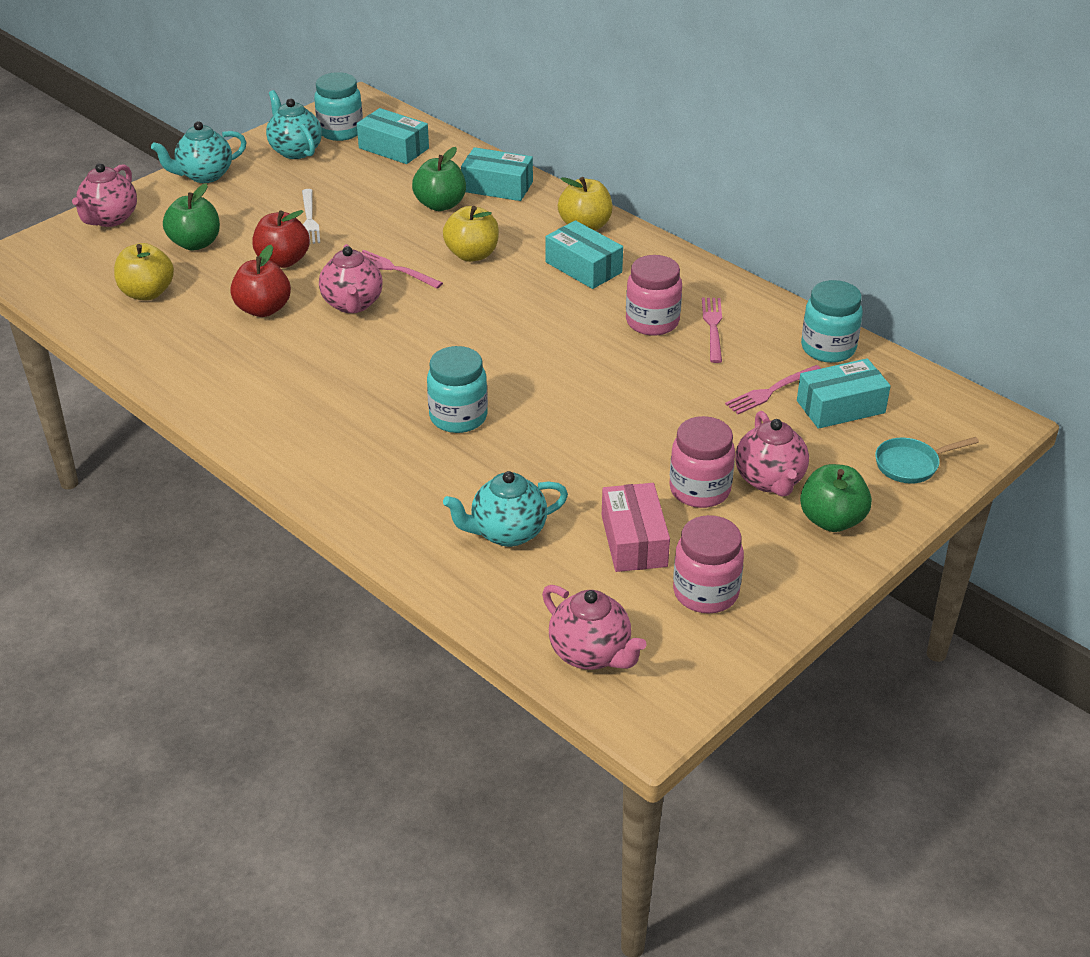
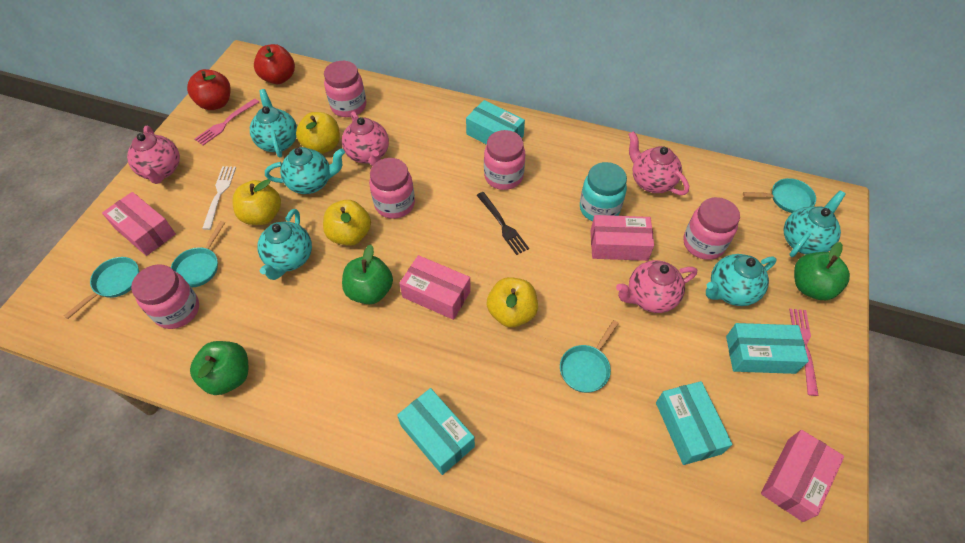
black fork: 0 -> 1
pink box: 1 -> 4
pink fork: 3 -> 2
pink jar: 3 -> 5
turquoise jar: 3 -> 1
turquoise pan: 1 -> 4
turquoise teapot: 3 -> 5
yellow apple: 3 -> 4

